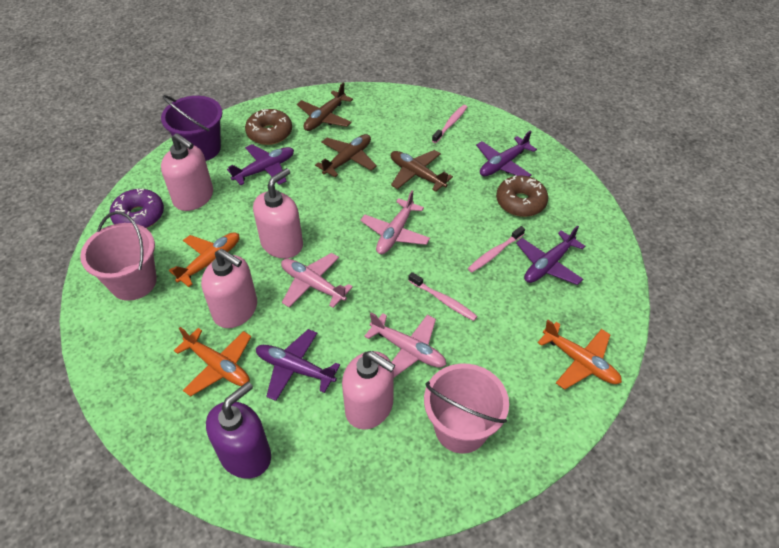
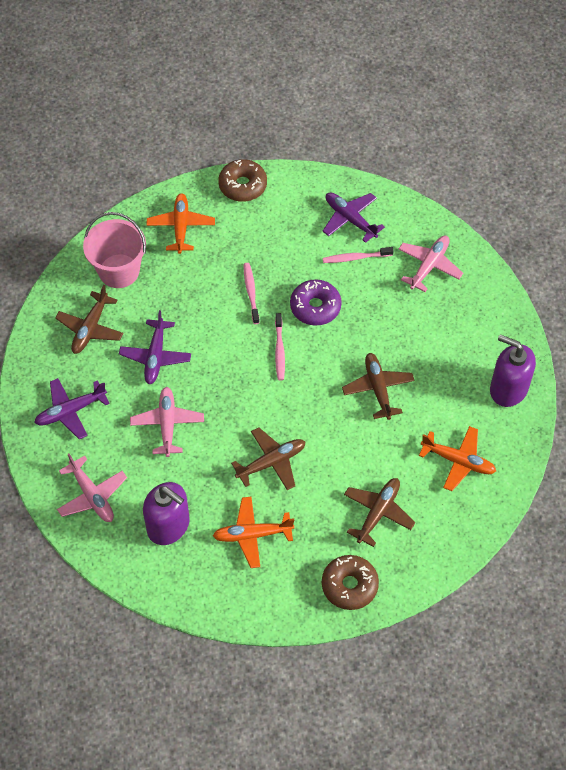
brown plane: 3 -> 4
pink bucket: 2 -> 1
pink soap dispenser: 4 -> 0
purple bucket: 1 -> 0
purple plane: 4 -> 3
purple soap dispenser: 1 -> 2

